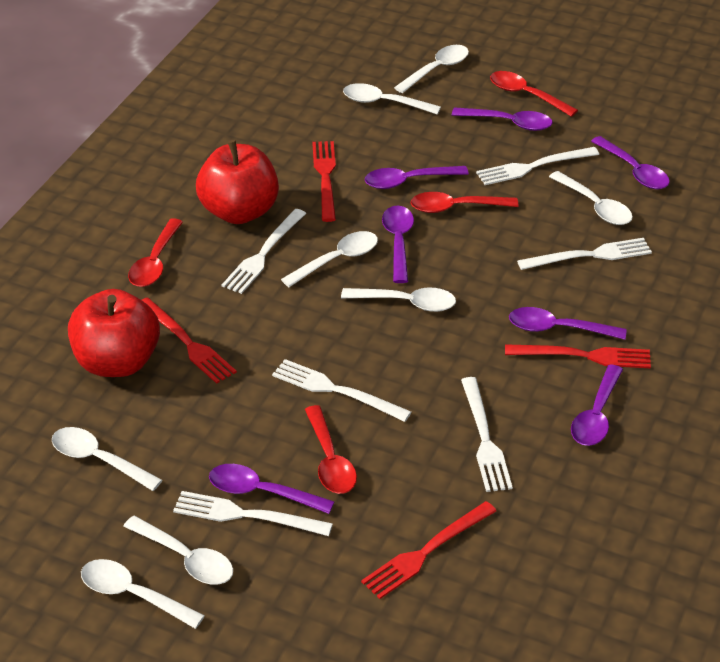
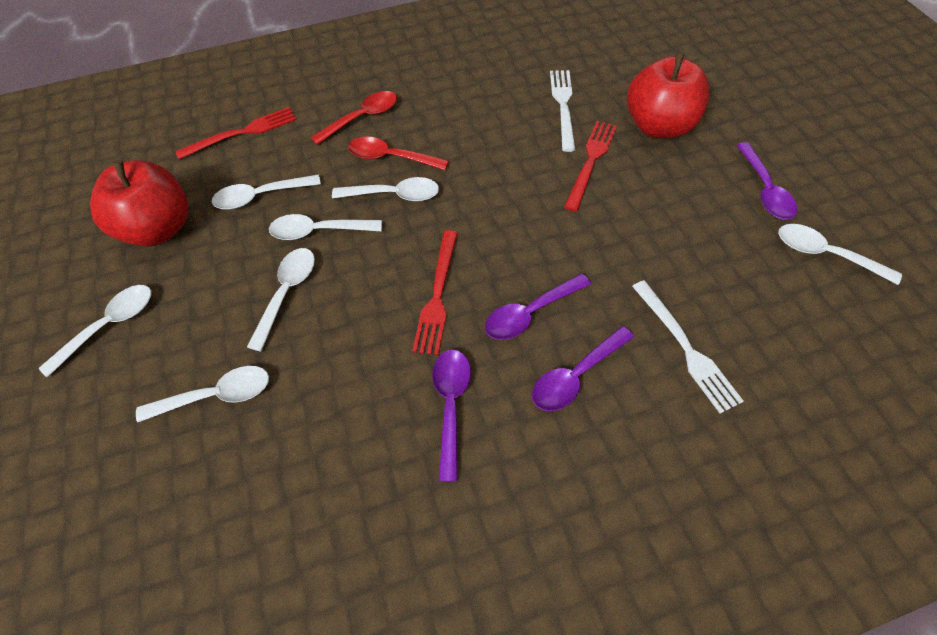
purple spoon: 7 -> 4
red fork: 4 -> 3
red spoon: 4 -> 2
white fork: 6 -> 2
white spoon: 8 -> 7

